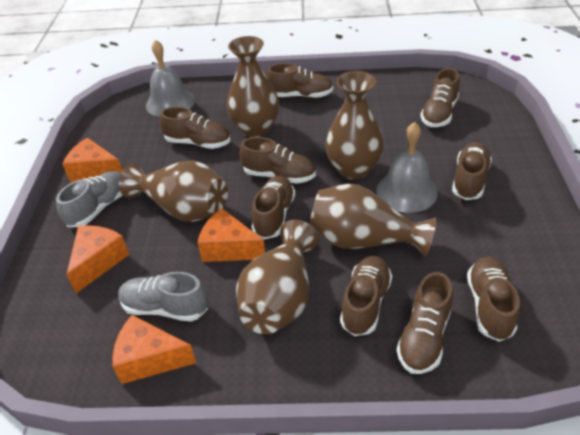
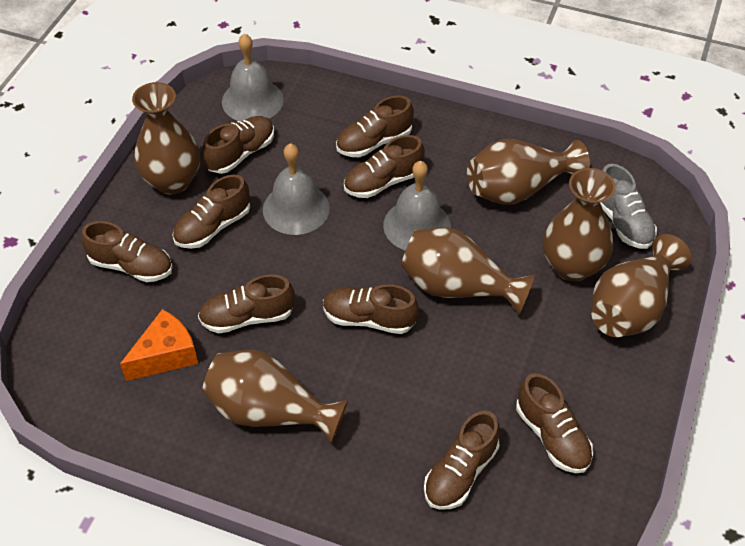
brown vase: 5 -> 6
grey bell: 2 -> 3
grey shoe: 2 -> 1
orange cheese: 4 -> 1

